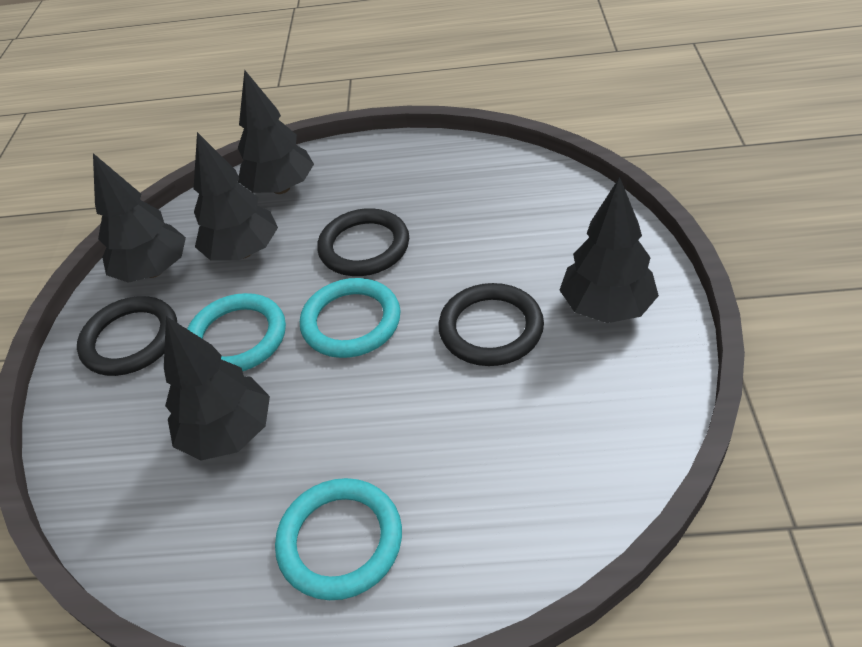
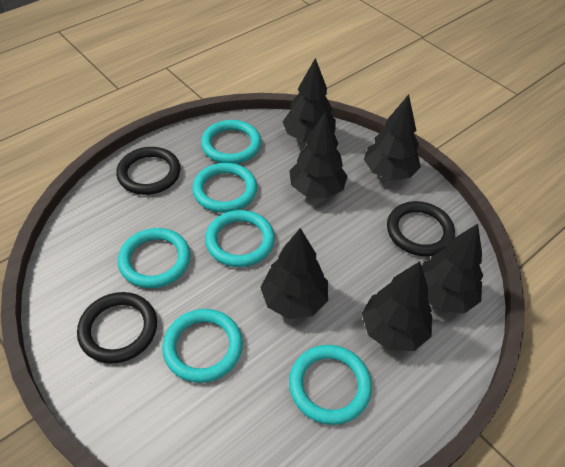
black tree: 5 -> 6
turquoise ring: 3 -> 6

